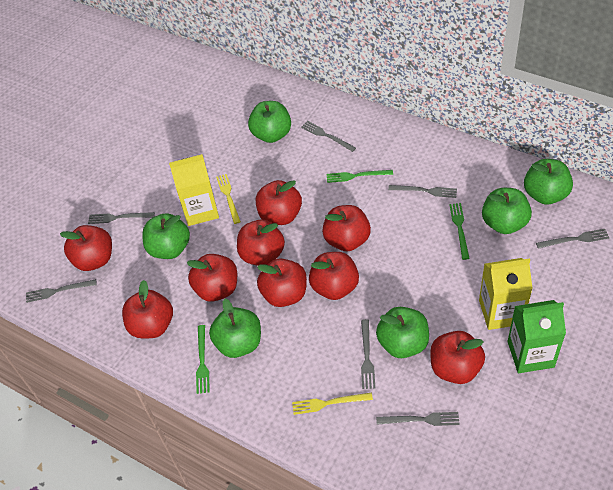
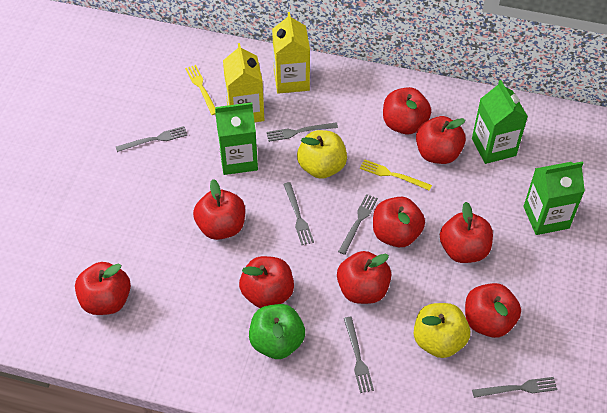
green apple: 6 -> 1
green carton: 1 -> 3
green fork: 3 -> 0
grey fork: 7 -> 6
yellow apple: 0 -> 2

